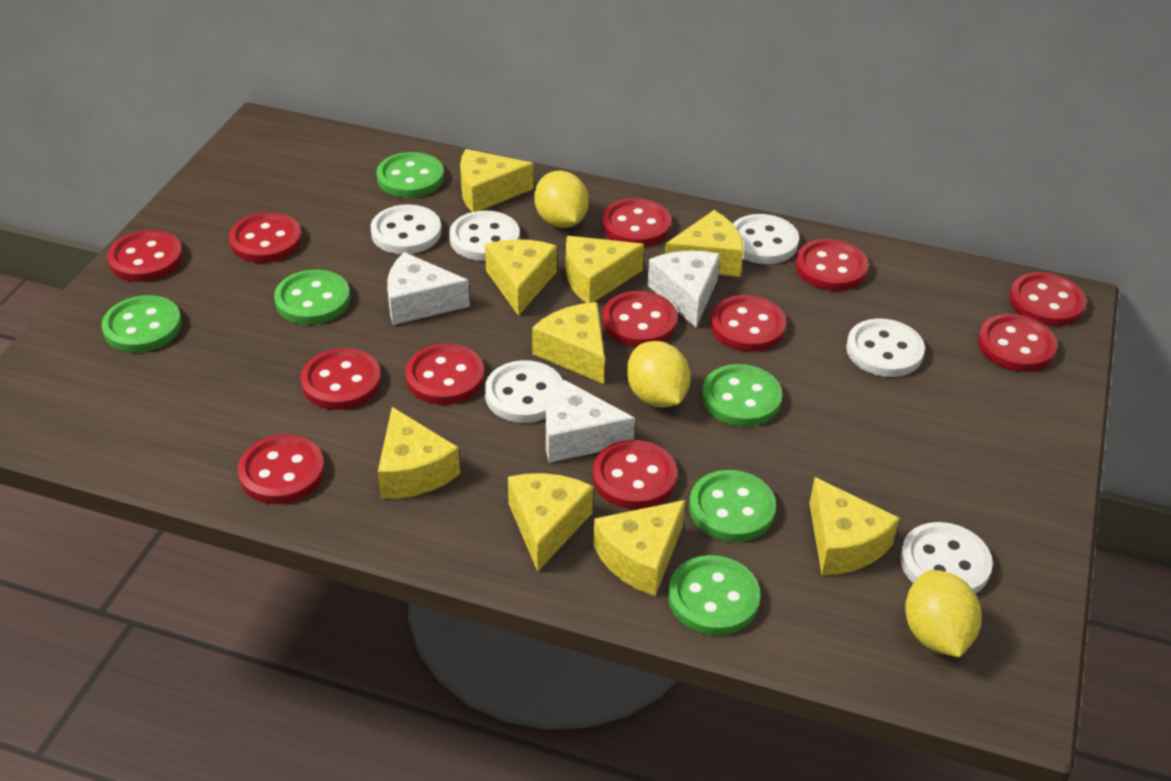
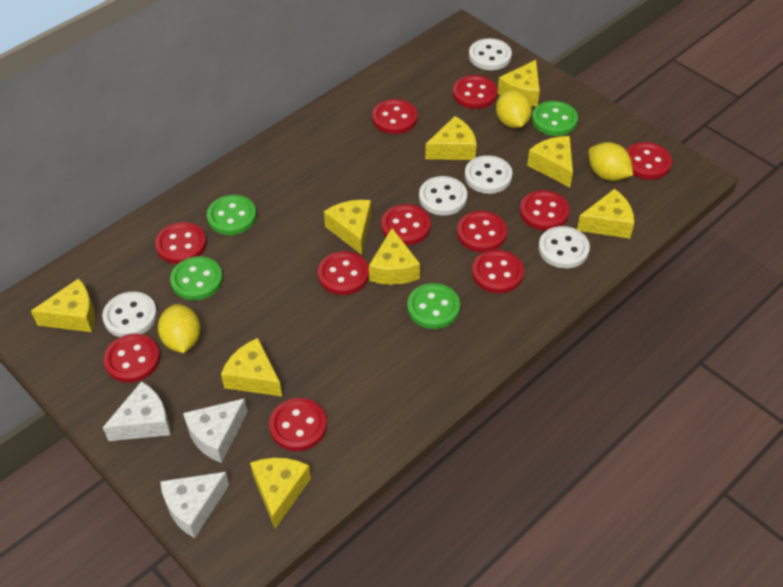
green button: 6 -> 4
red button: 12 -> 11
white button: 6 -> 5

